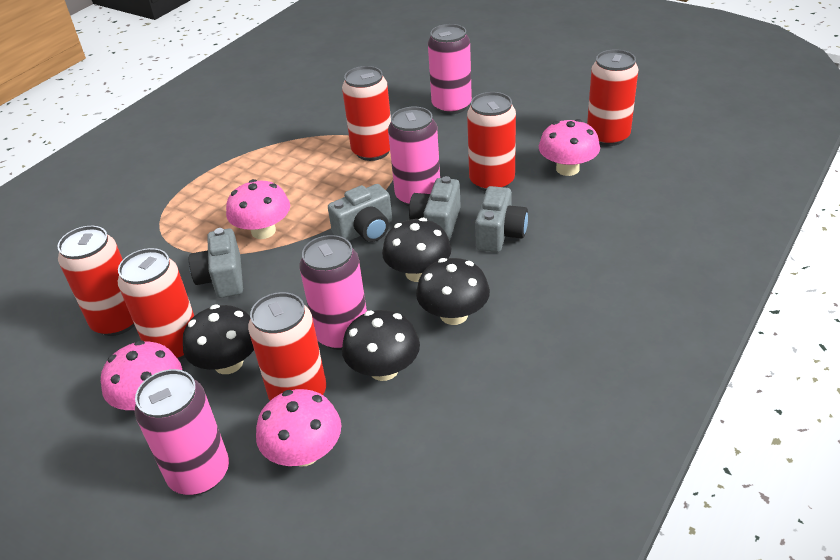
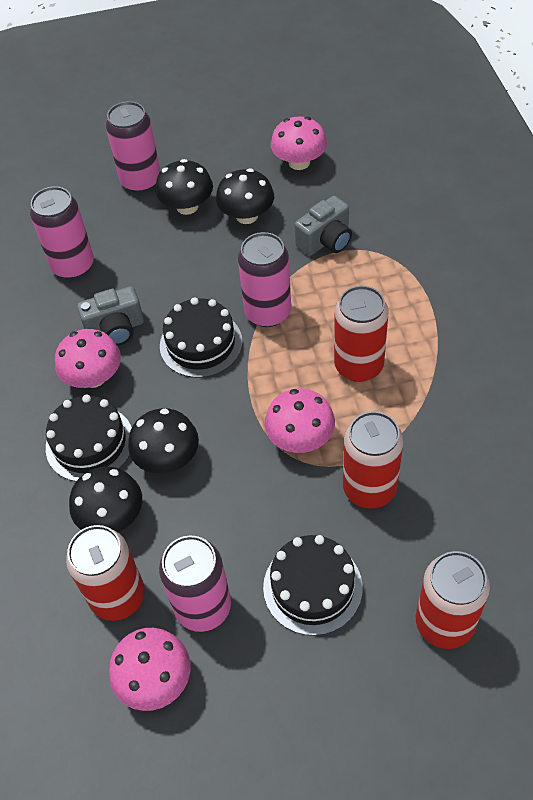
black cake: 0 -> 3
grey camera: 4 -> 2
red can: 6 -> 4

